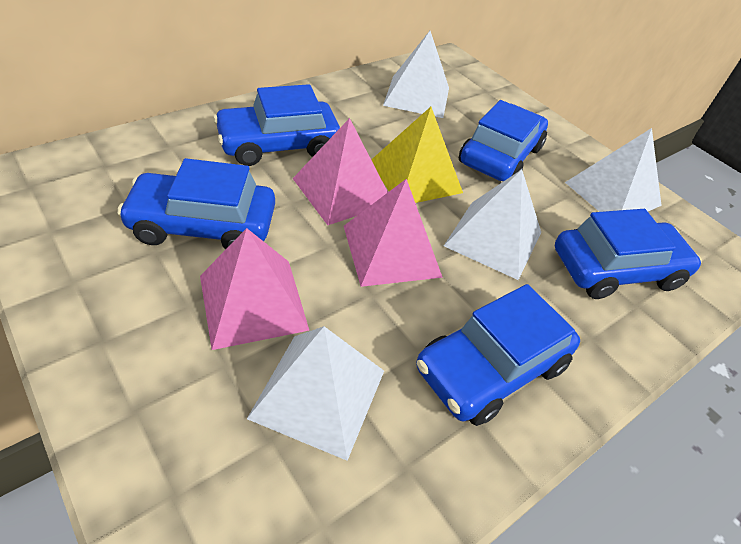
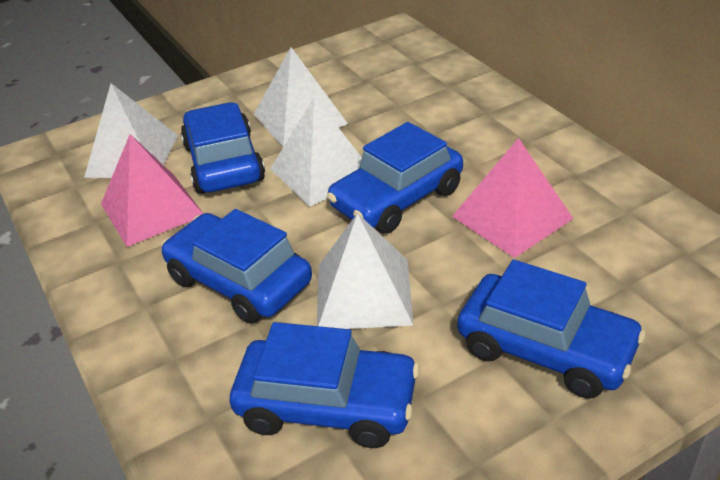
pink pyramid: 3 -> 2
yellow pyramid: 1 -> 0

